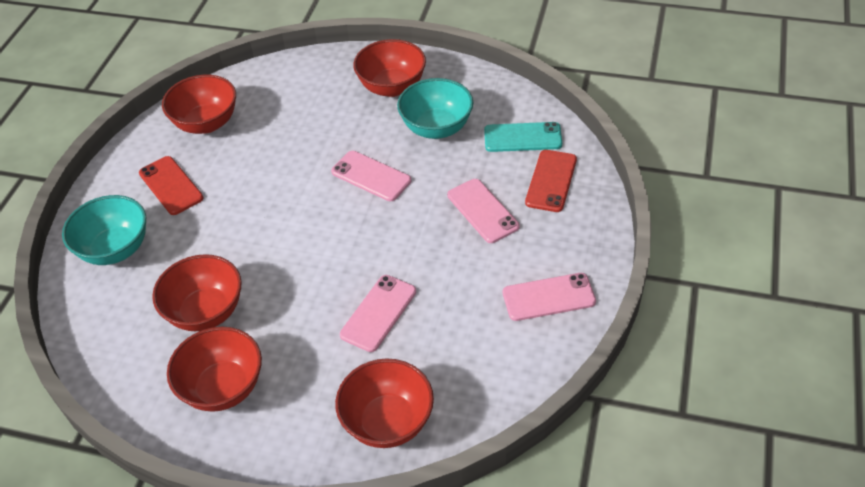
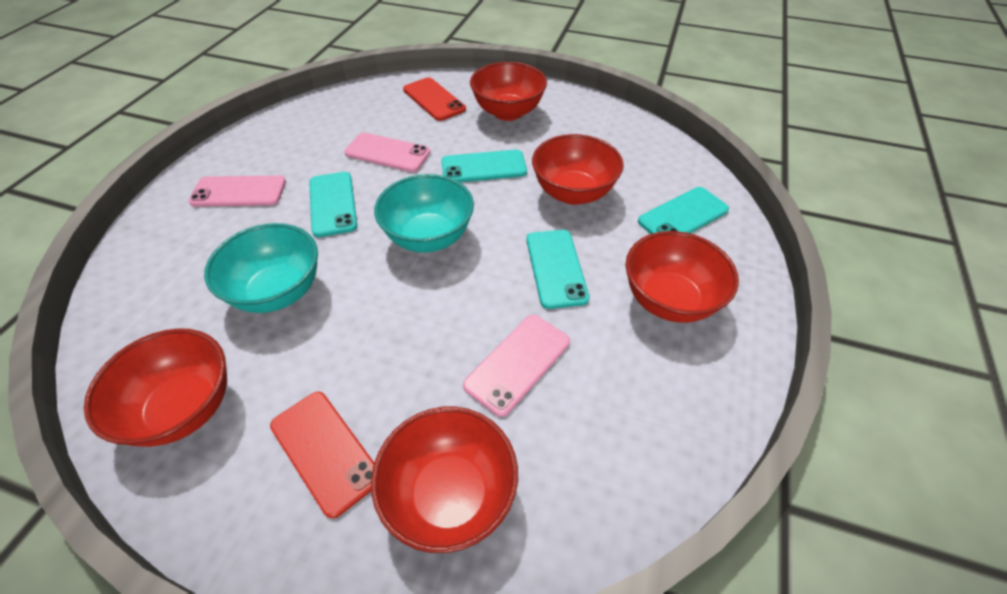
pink phone: 4 -> 3
turquoise phone: 1 -> 4

